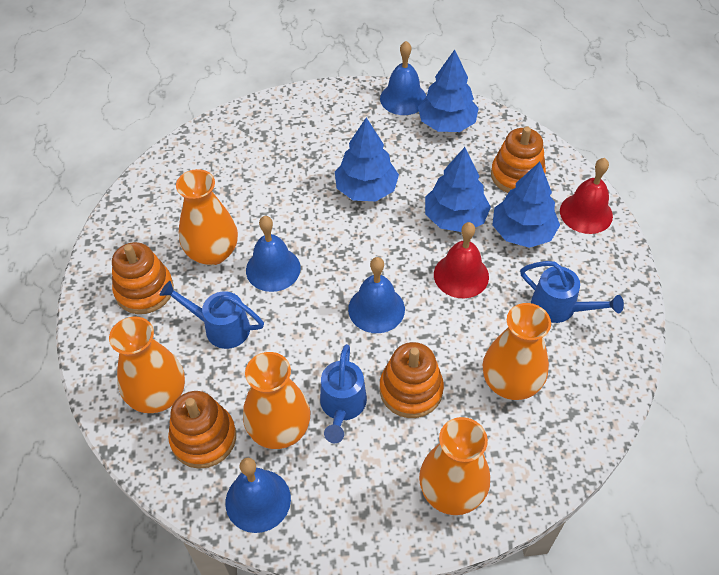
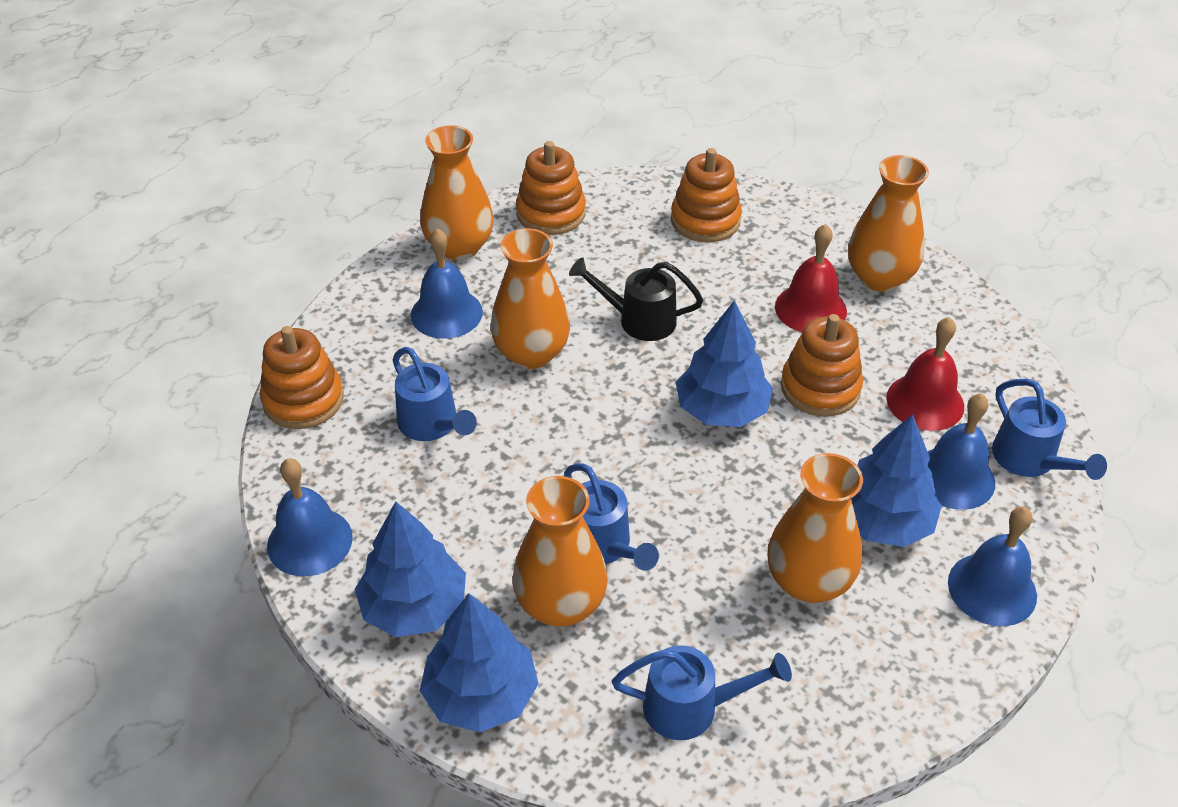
black watering can: 0 -> 1
blue watering can: 3 -> 4

